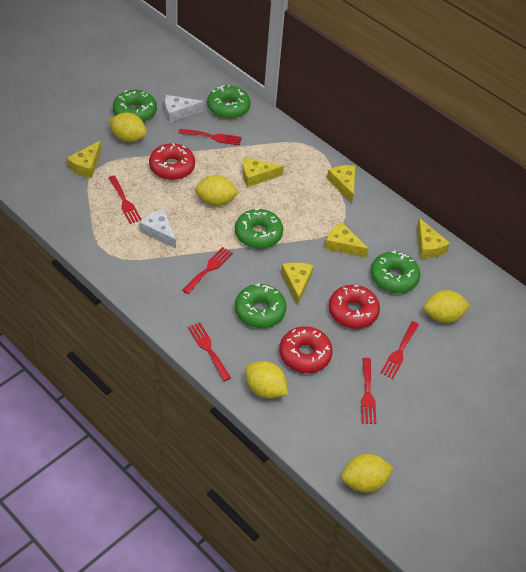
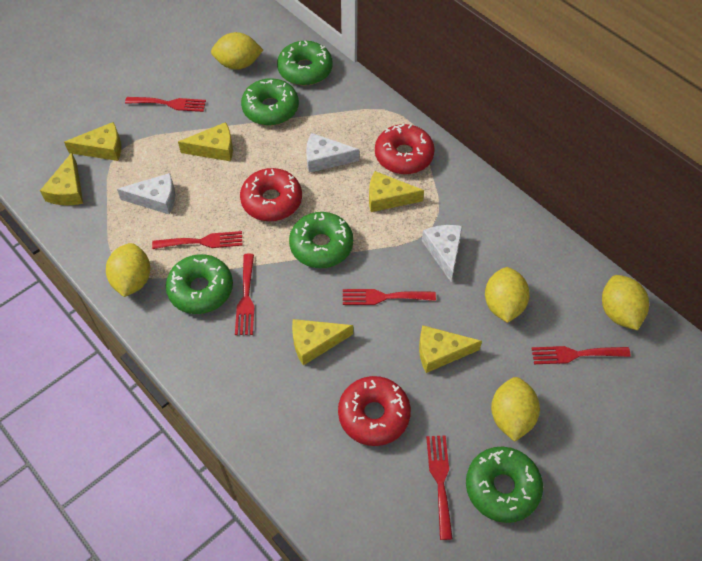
white cheese: 2 -> 3

